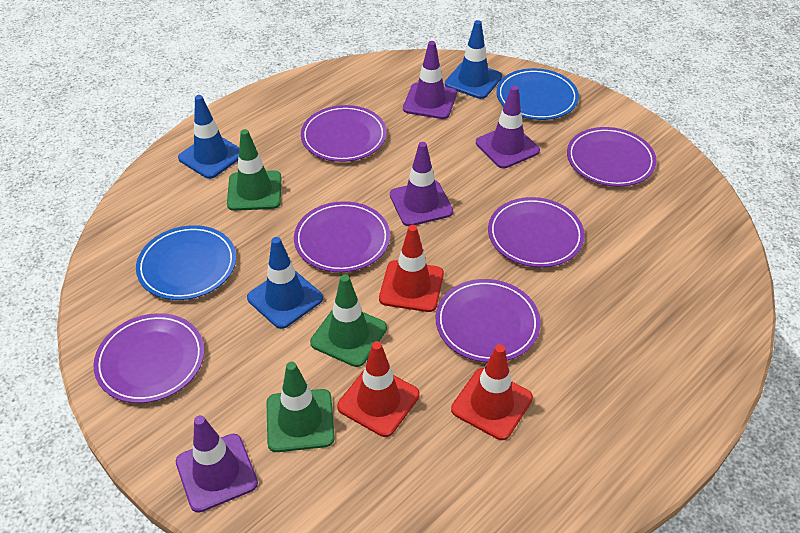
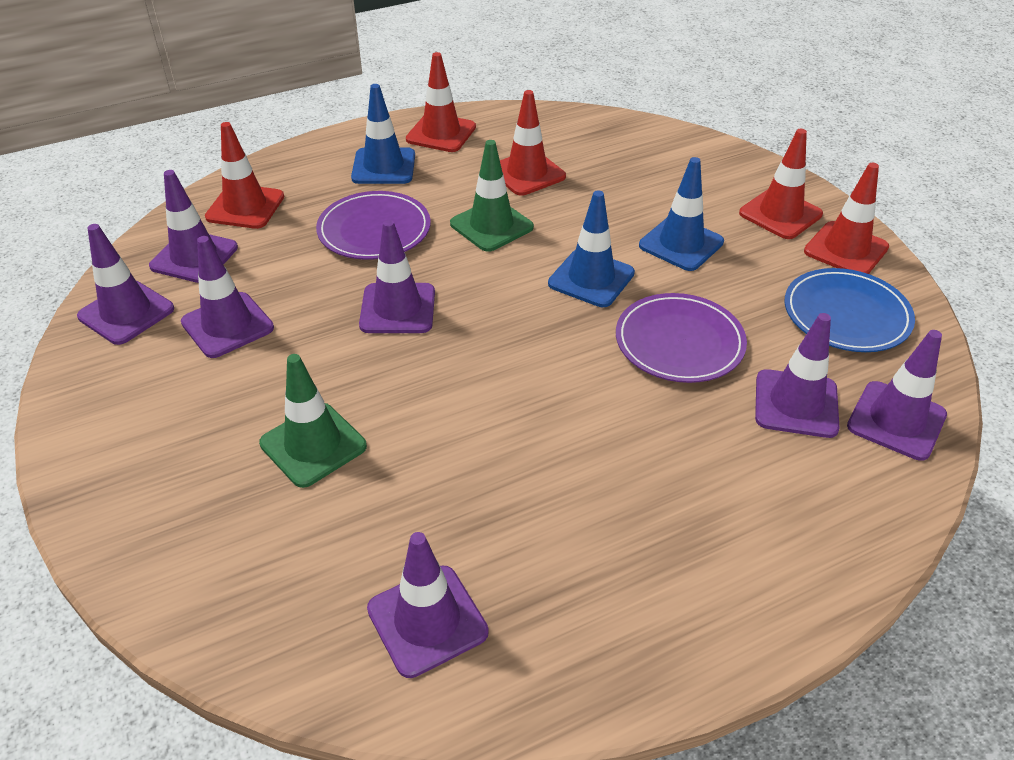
blue plate: 2 -> 1
green traffic cone: 3 -> 2
purple plate: 6 -> 2
purple traffic cone: 4 -> 7
red traffic cone: 3 -> 5

